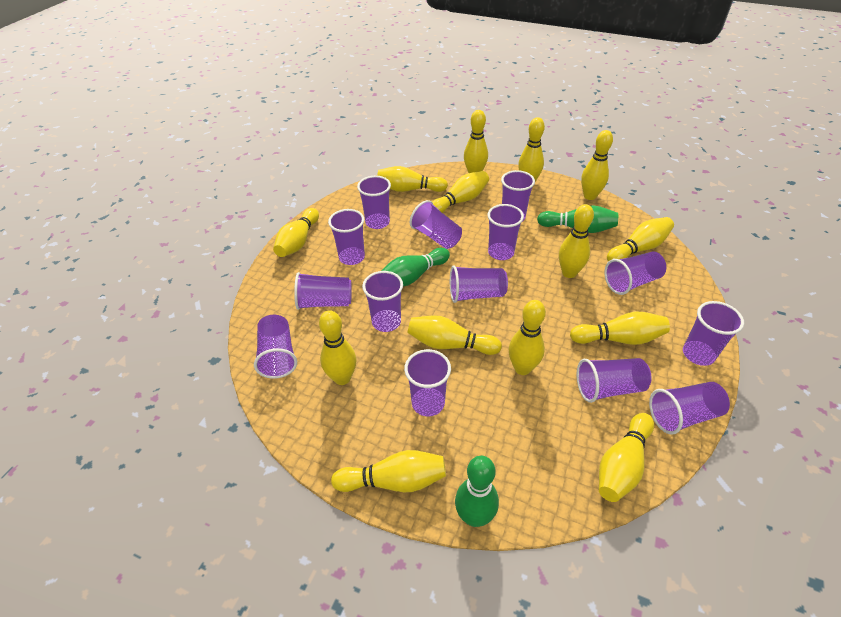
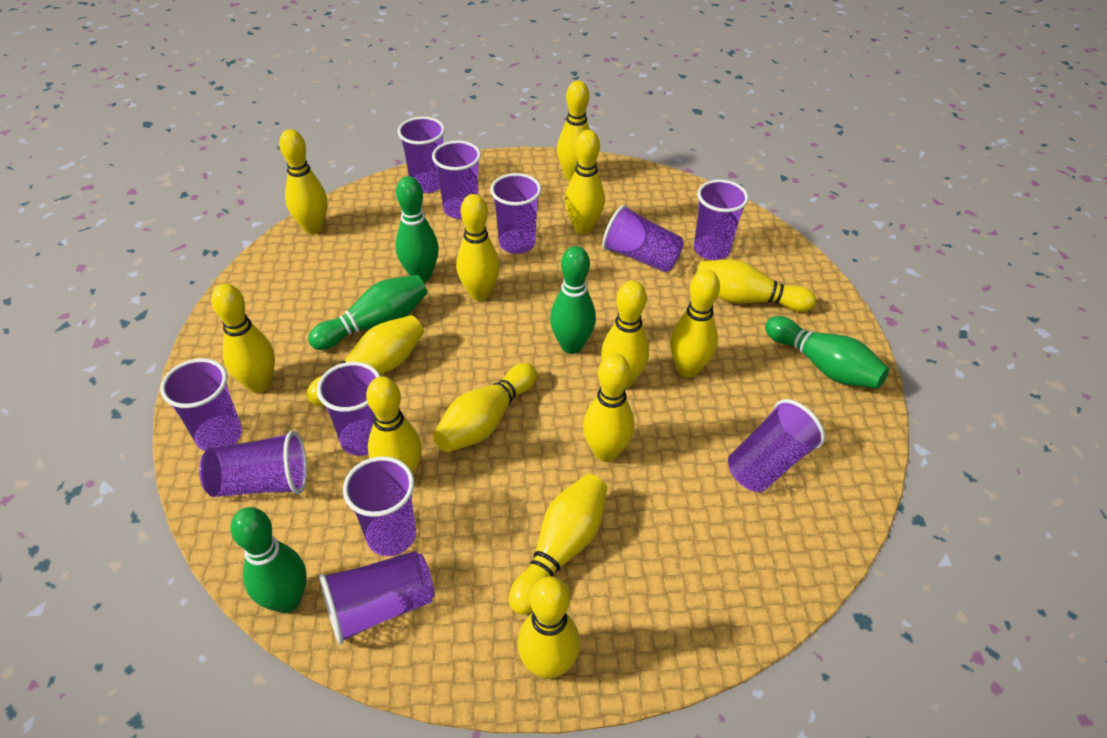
green bowling pin: 3 -> 5
purple cup: 14 -> 11

